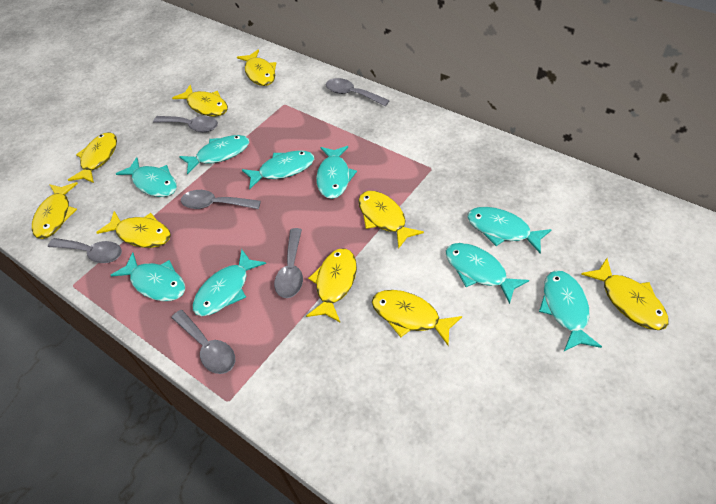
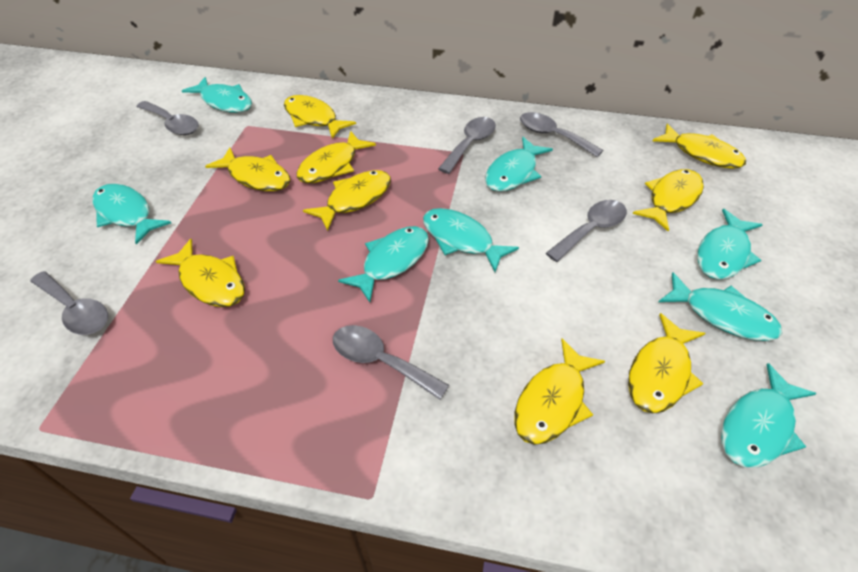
turquoise fish: 9 -> 8

